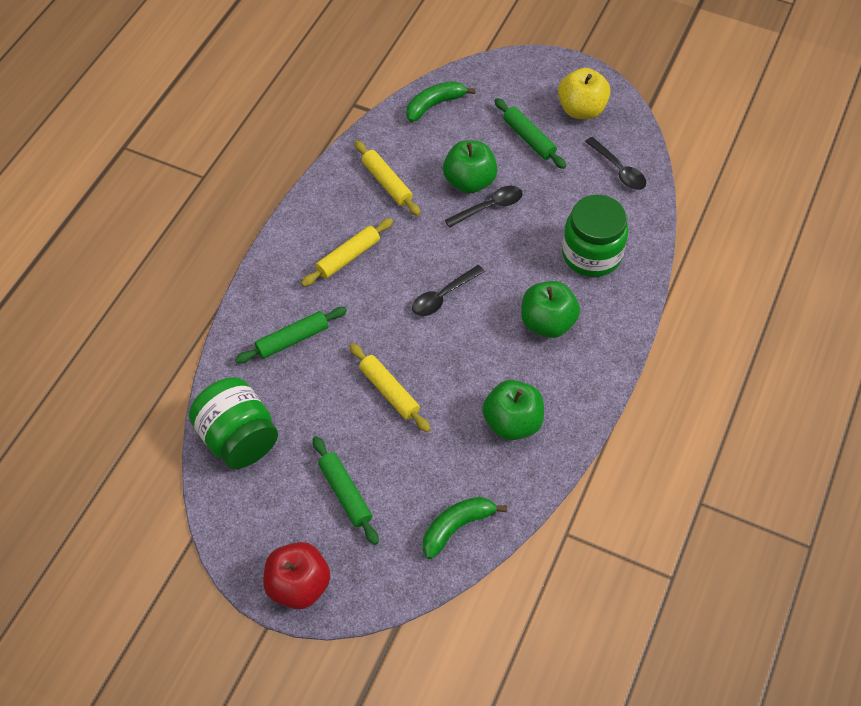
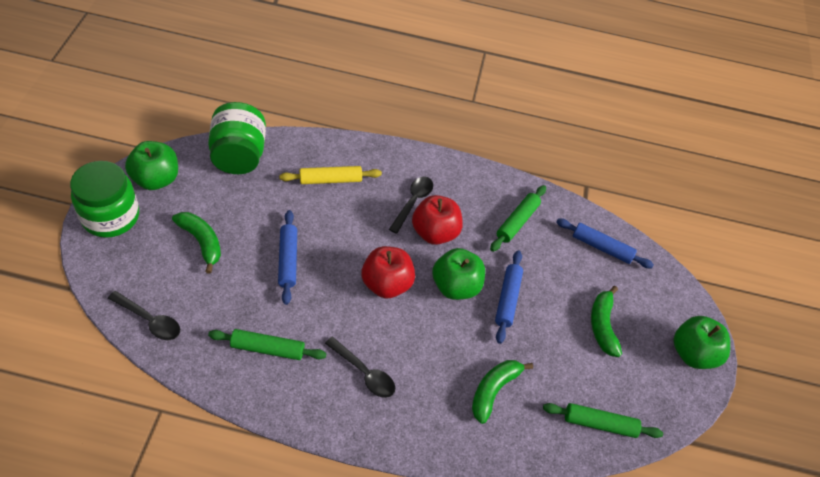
blue rolling pin: 0 -> 3
green banana: 2 -> 3
red apple: 1 -> 2
yellow apple: 1 -> 0
yellow rolling pin: 3 -> 1

